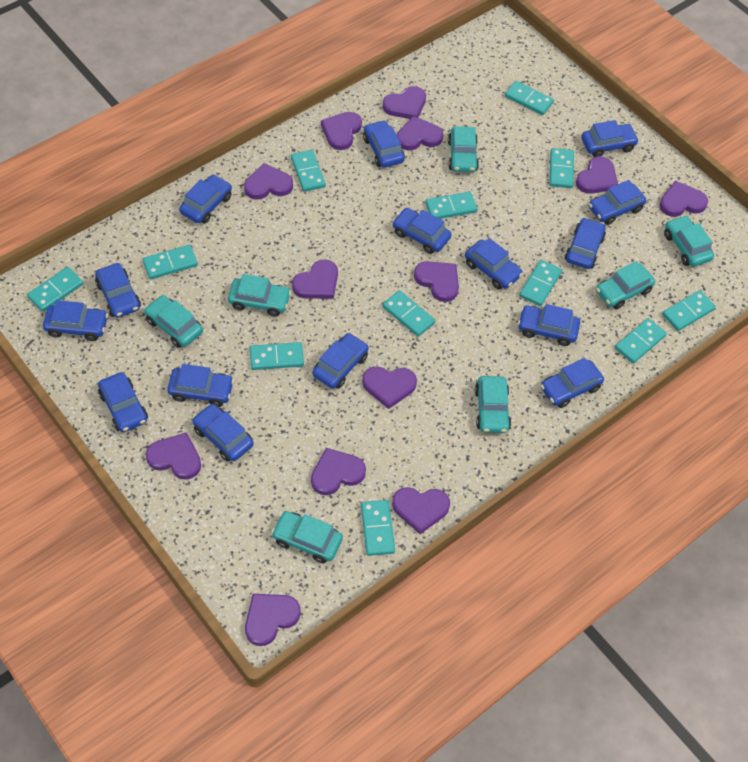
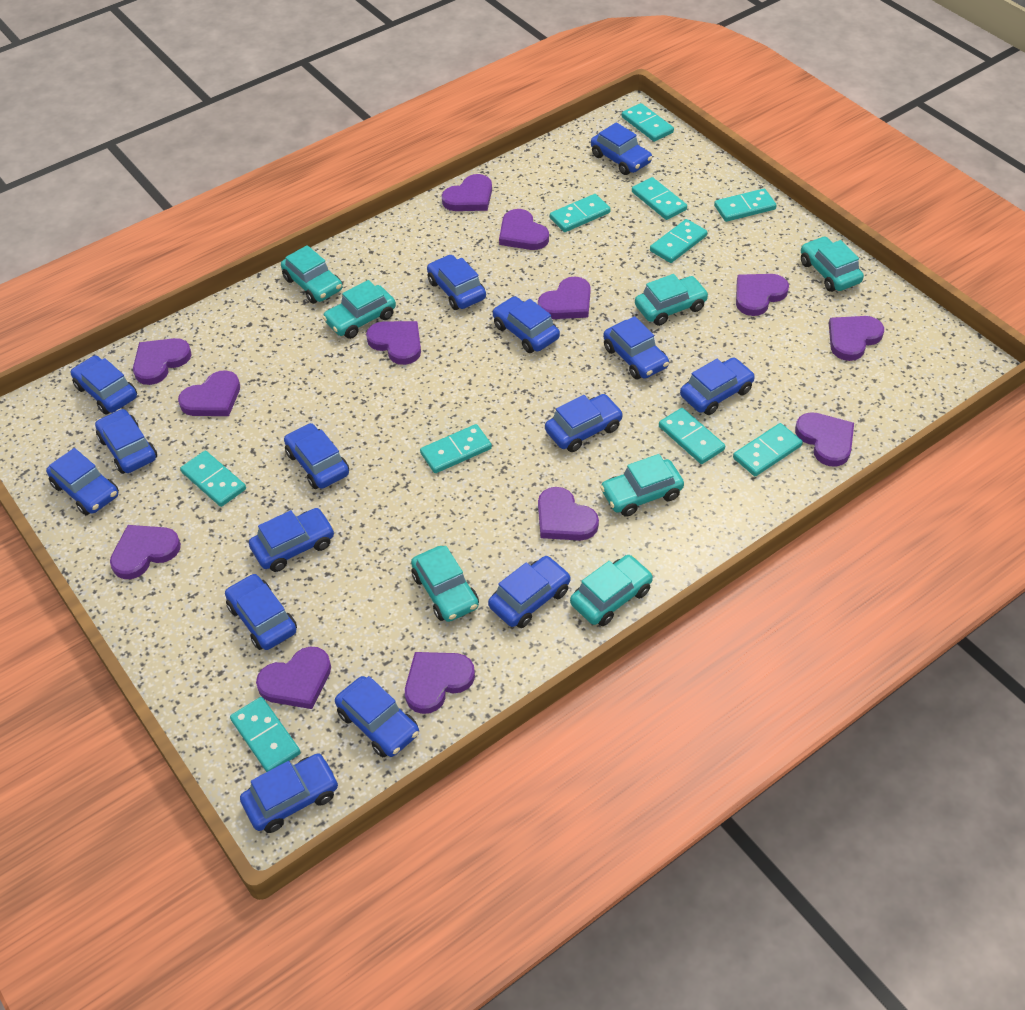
turquoise domino: 12 -> 10

